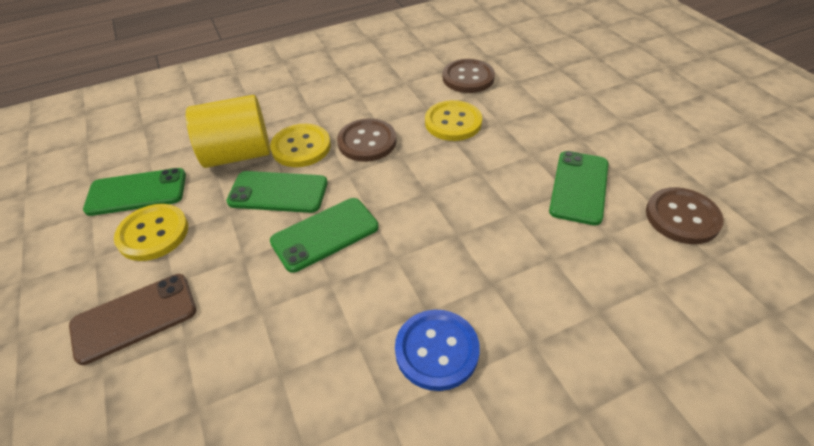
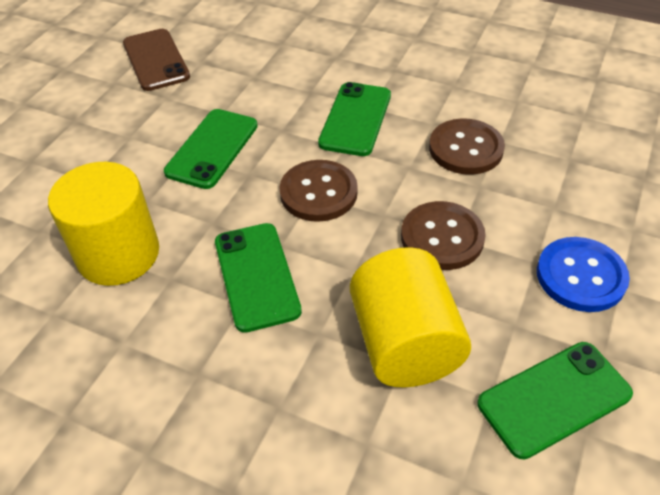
yellow button: 3 -> 0
yellow cylinder: 1 -> 2

